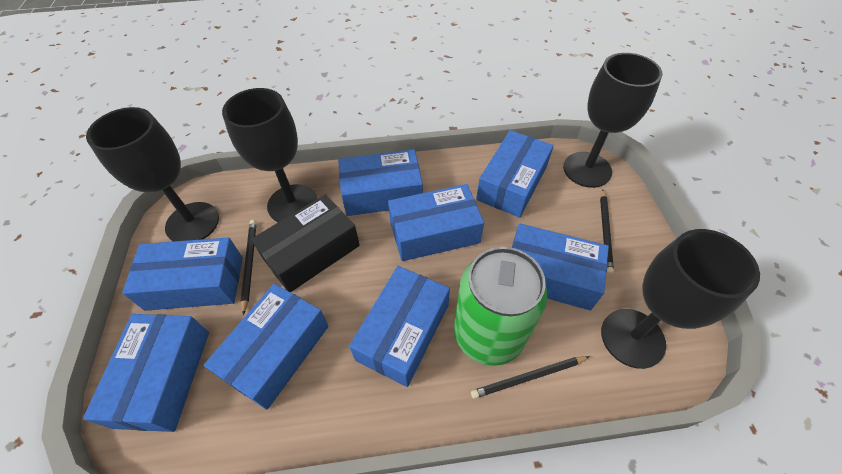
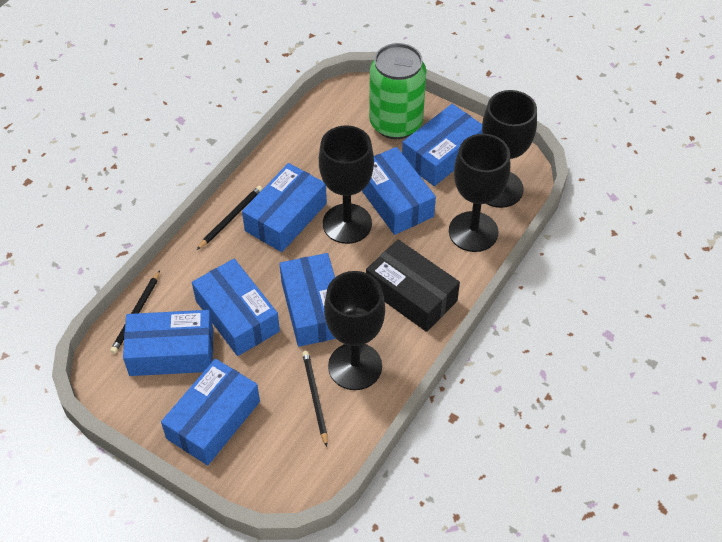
blue box: 8 -> 7

